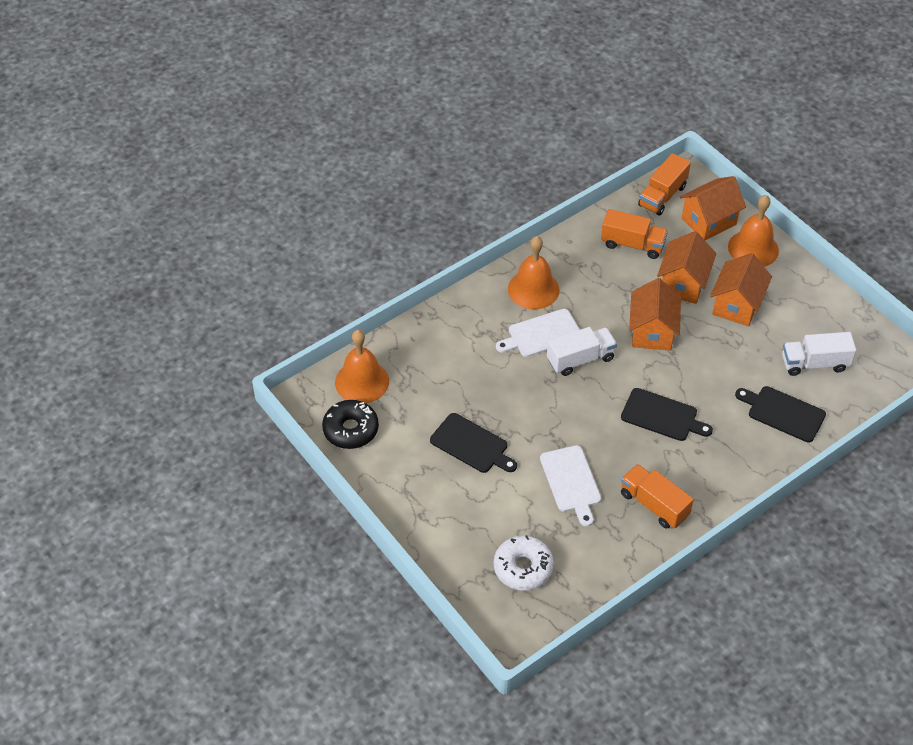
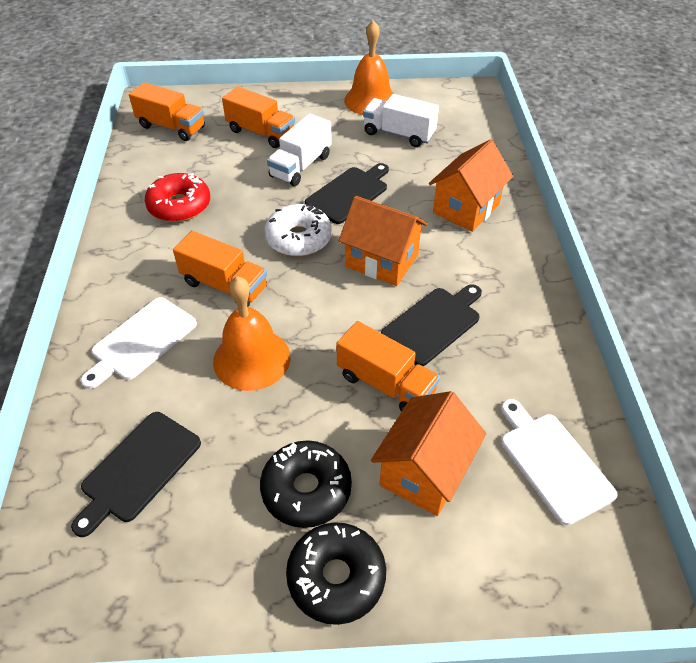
black donut: 1 -> 2
orange bell: 3 -> 2
orange house: 4 -> 3
orange truck: 3 -> 4
red donut: 0 -> 1

